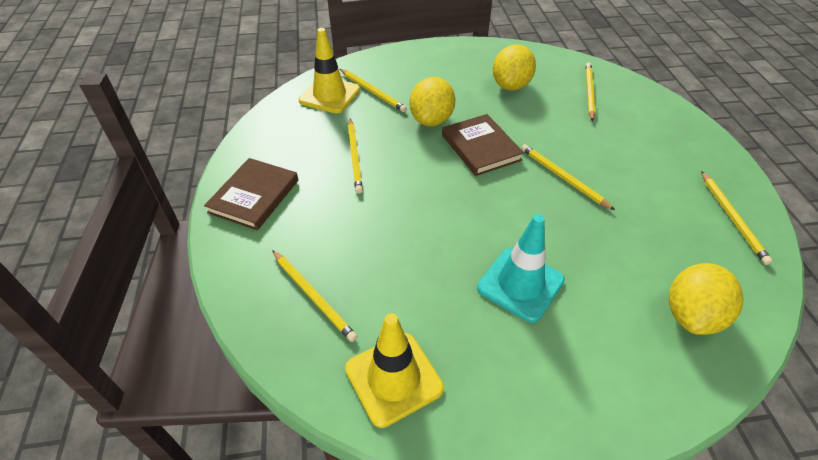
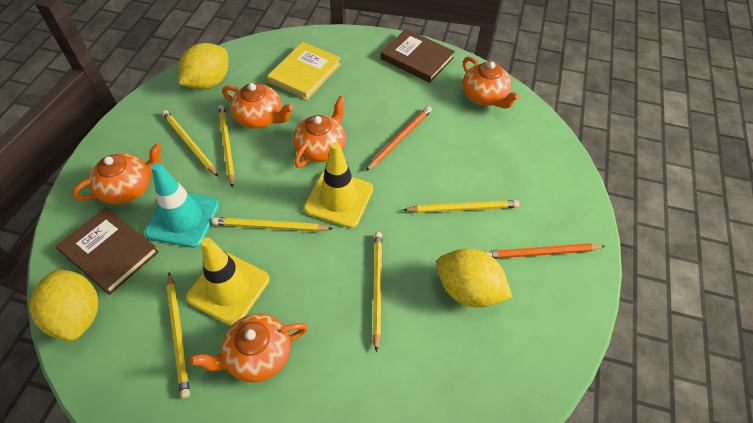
orange pencil: 0 -> 2
orange teapot: 0 -> 5
yellow book: 0 -> 1

